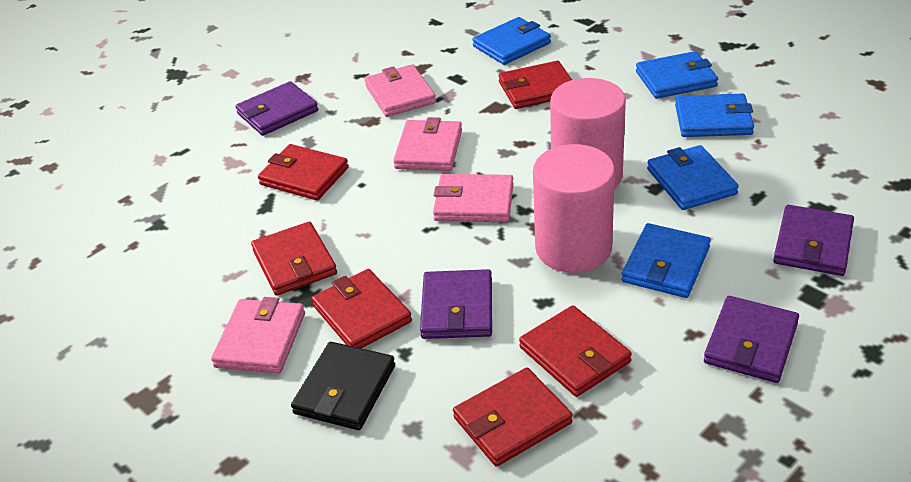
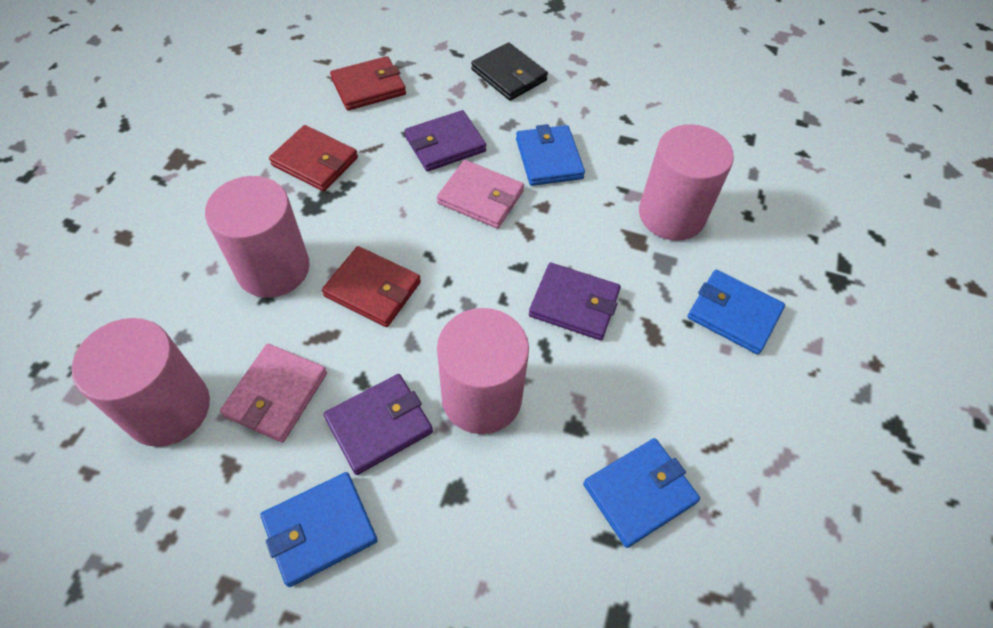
blue wallet: 5 -> 4
pink cylinder: 2 -> 4
pink wallet: 4 -> 2
purple wallet: 4 -> 3
red wallet: 6 -> 3

